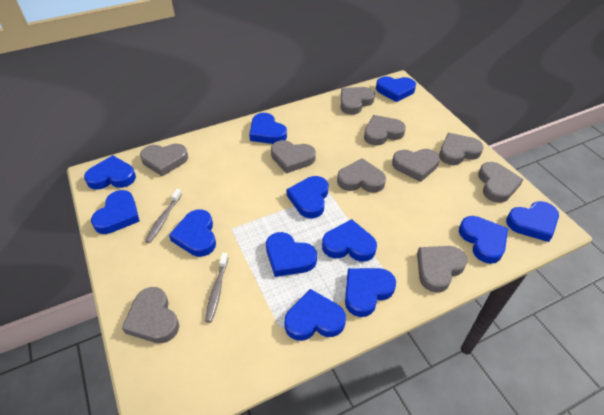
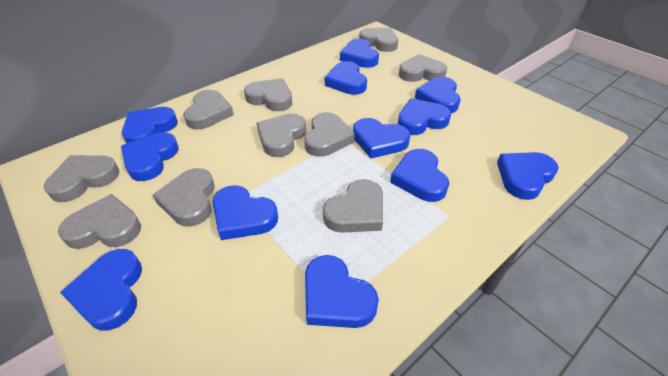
grey toothbrush: 2 -> 0

